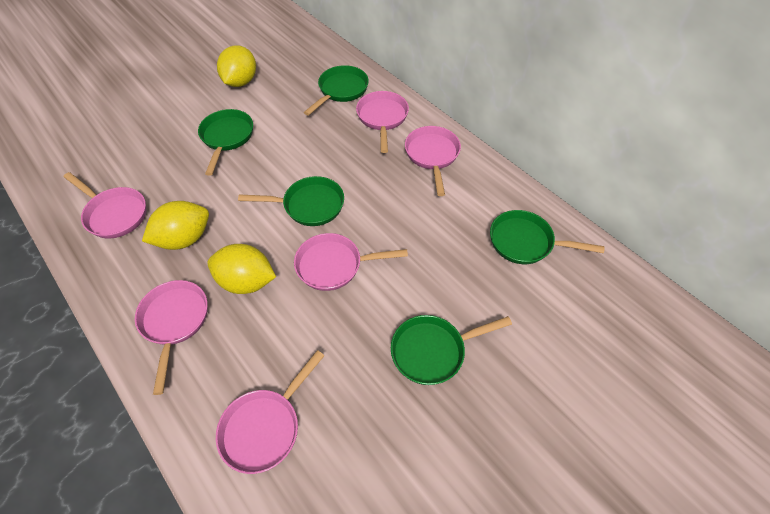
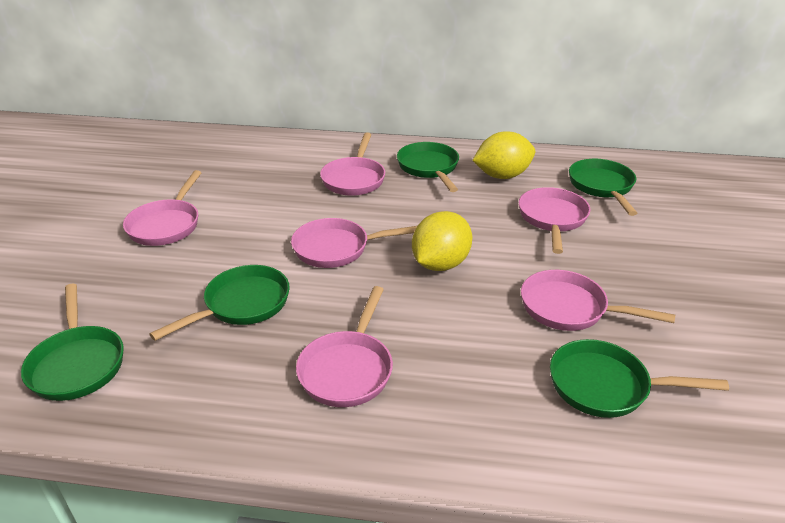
yellow lemon: 3 -> 2

